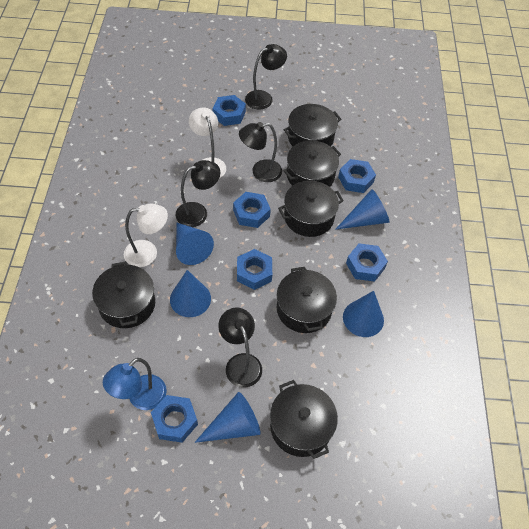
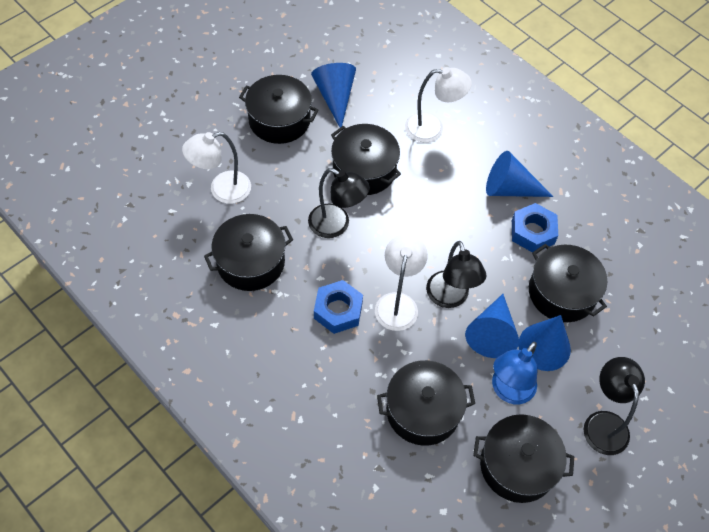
black lamp: 4 -> 3
blue cone: 5 -> 4
blue nut: 6 -> 2
white lamp: 2 -> 3

